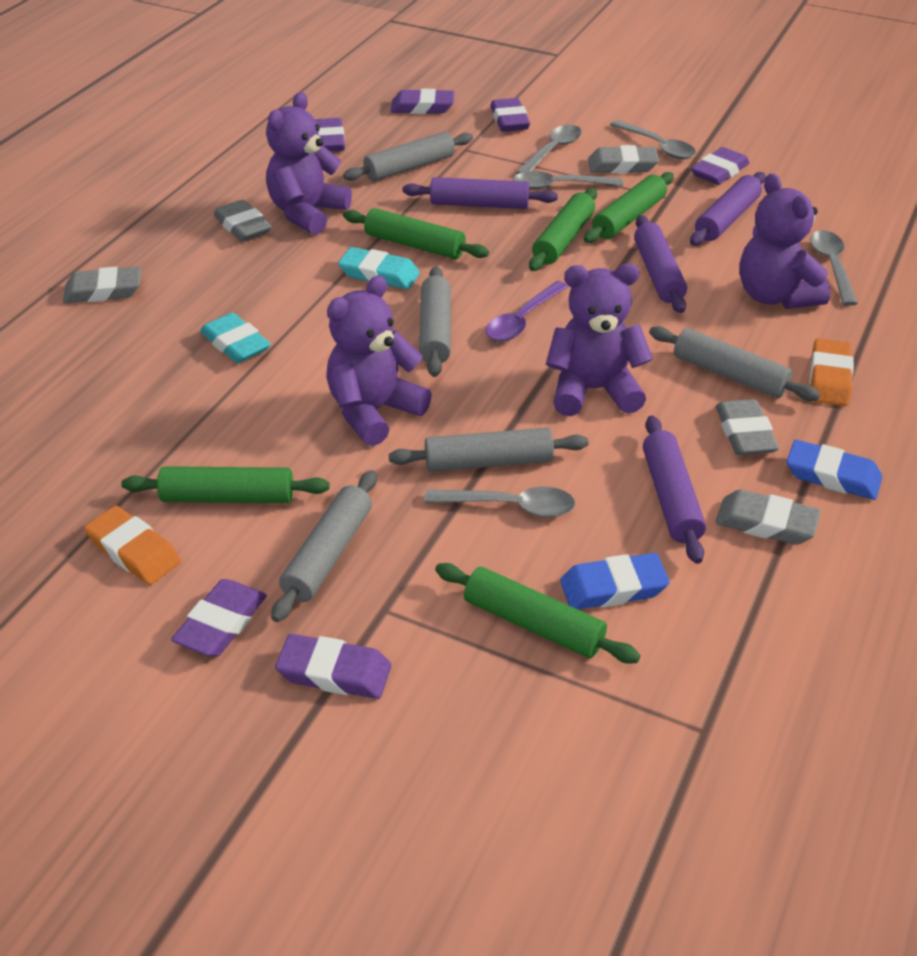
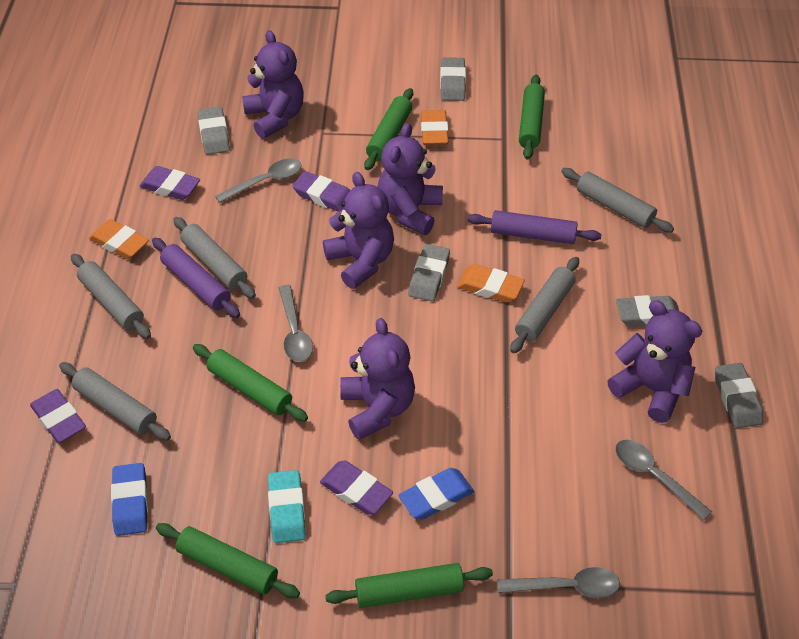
grey spoon: 5 -> 4
orange eraser: 2 -> 3
purple eraser: 6 -> 4
purple rolling pin: 4 -> 2
purple spoon: 1 -> 0
purple teddy bear: 4 -> 5
turquoise eraser: 2 -> 1

